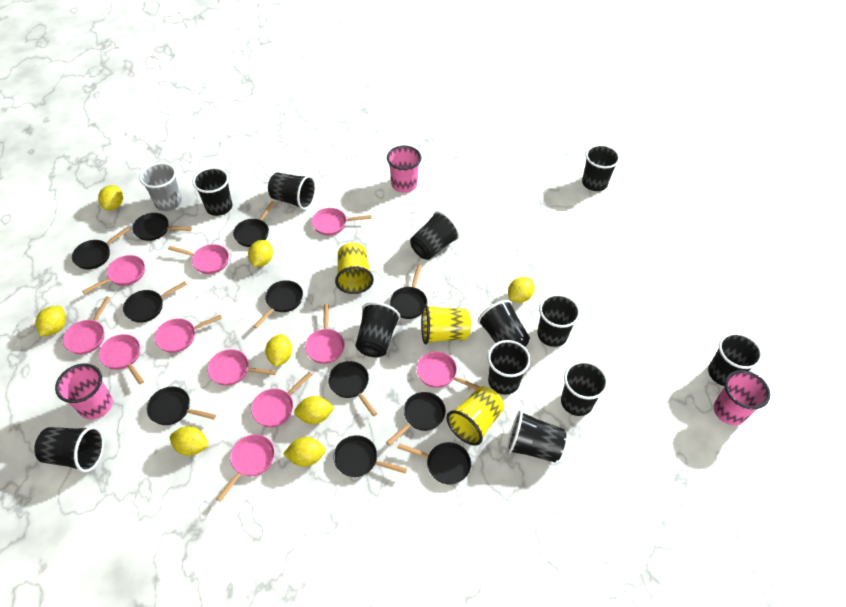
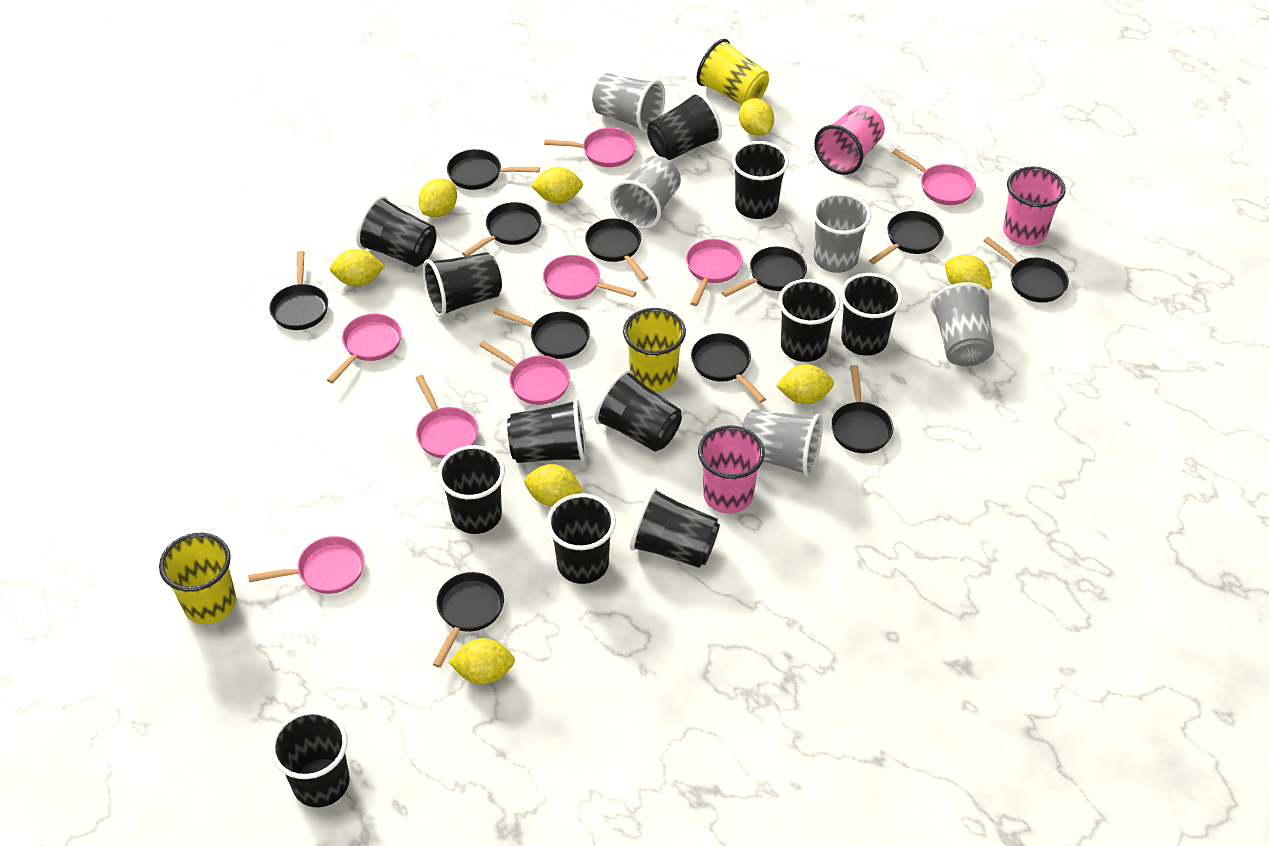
grey cup: 1 -> 5
pink pan: 11 -> 8

